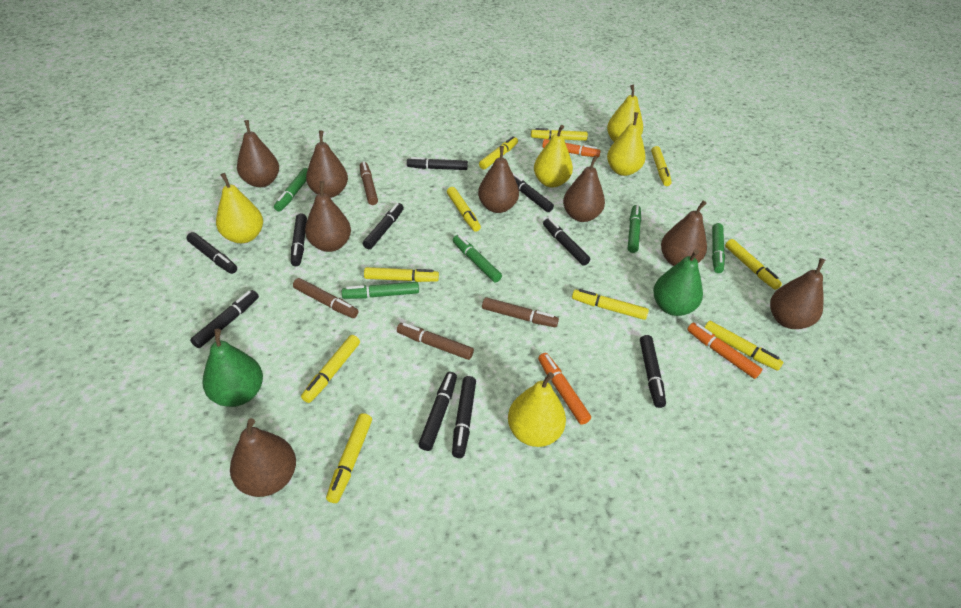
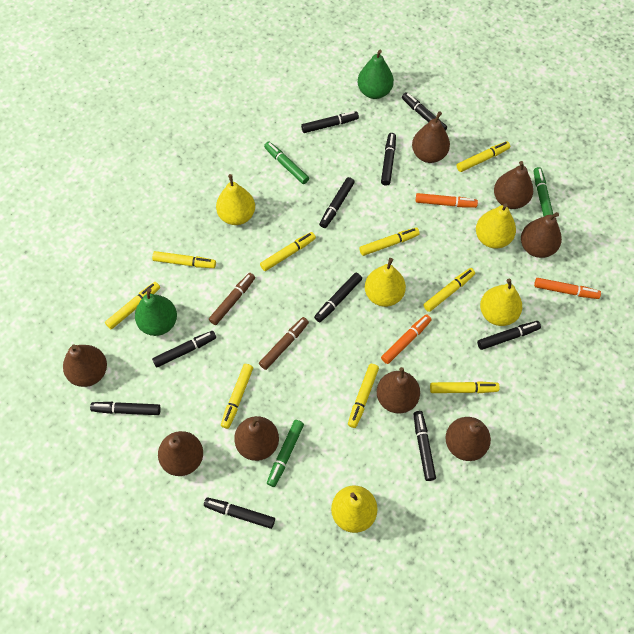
brown marker: 4 -> 2
green marker: 5 -> 3
yellow marker: 10 -> 9

